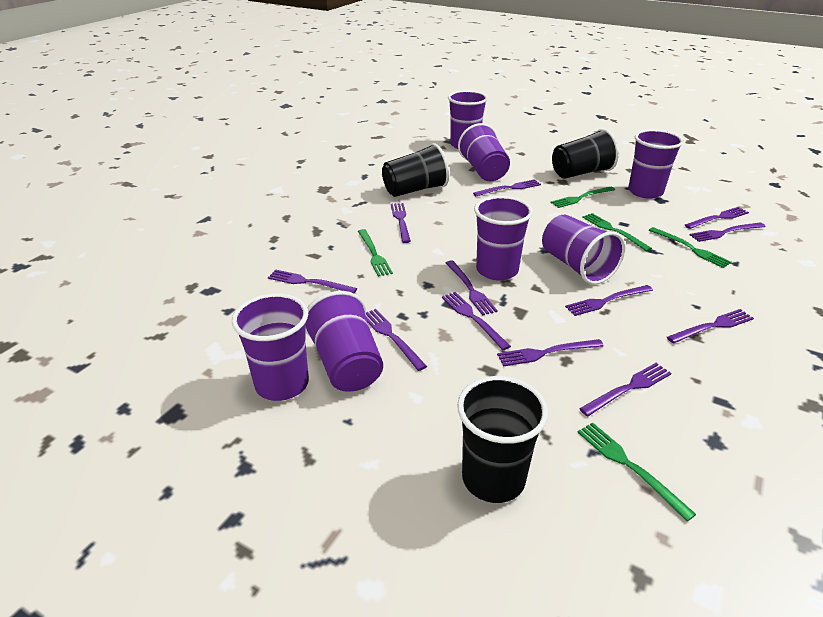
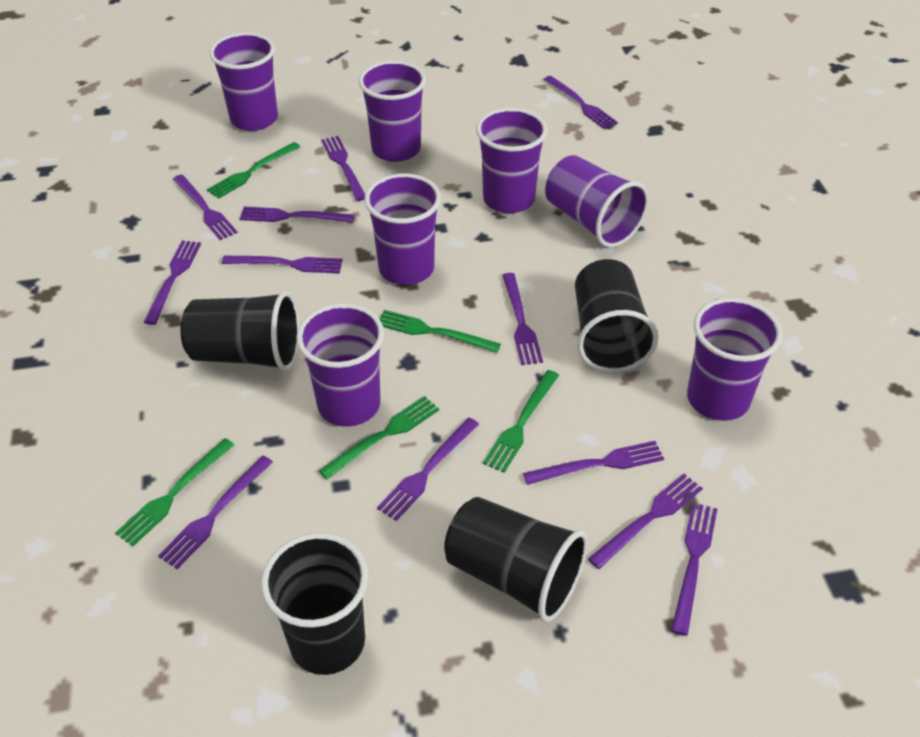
black cup: 3 -> 4

